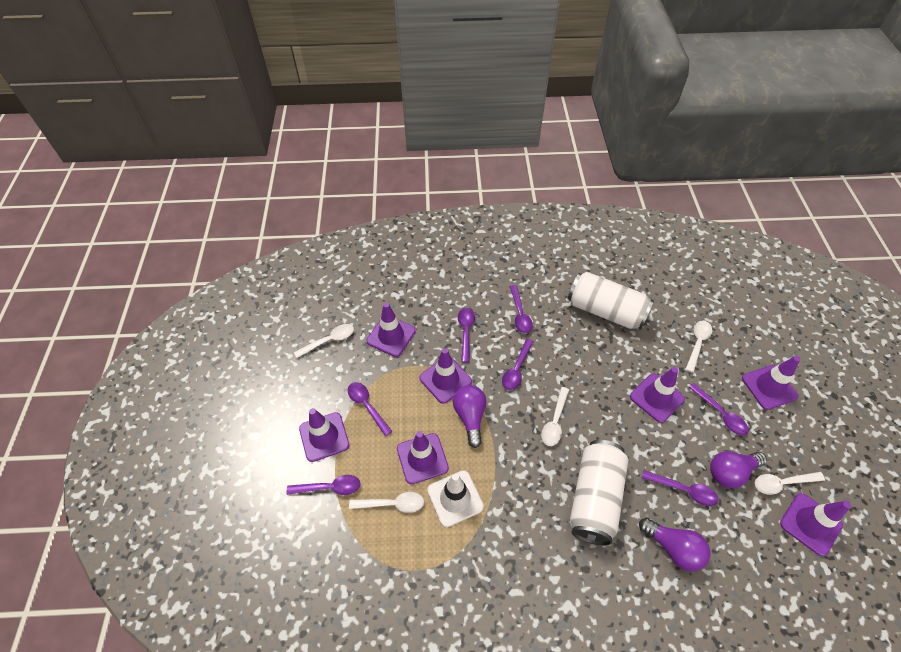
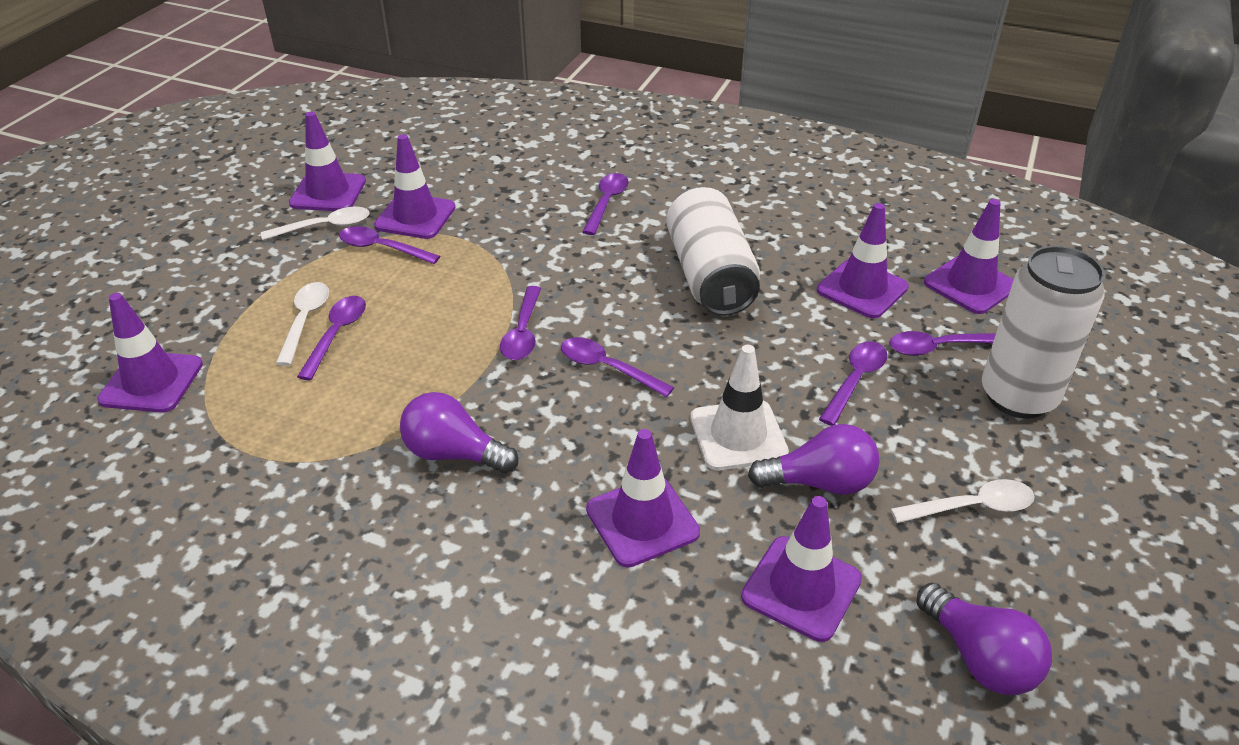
white spoon: 5 -> 3

